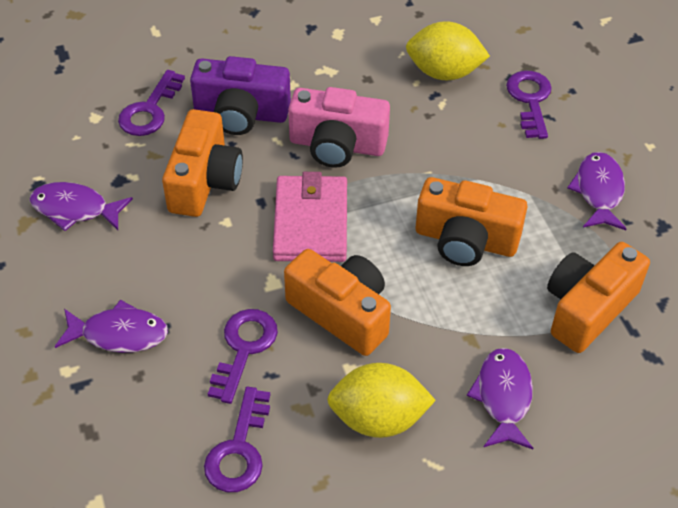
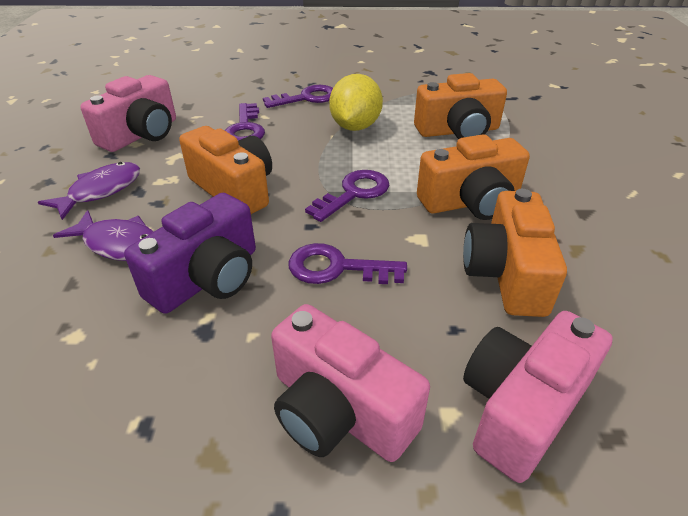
pink camera: 1 -> 3
pink wallet: 1 -> 0
purple fish: 4 -> 2
yellow lemon: 2 -> 1

